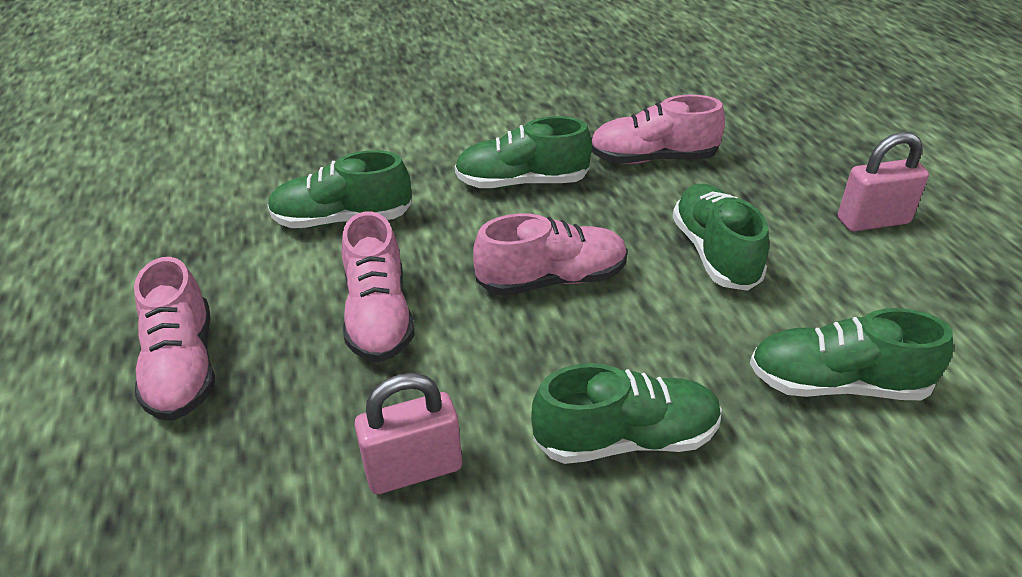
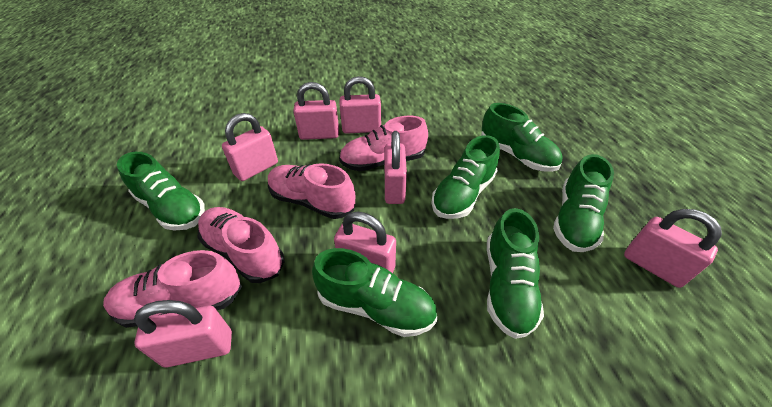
green shoe: 5 -> 6
pink padlock: 2 -> 7

